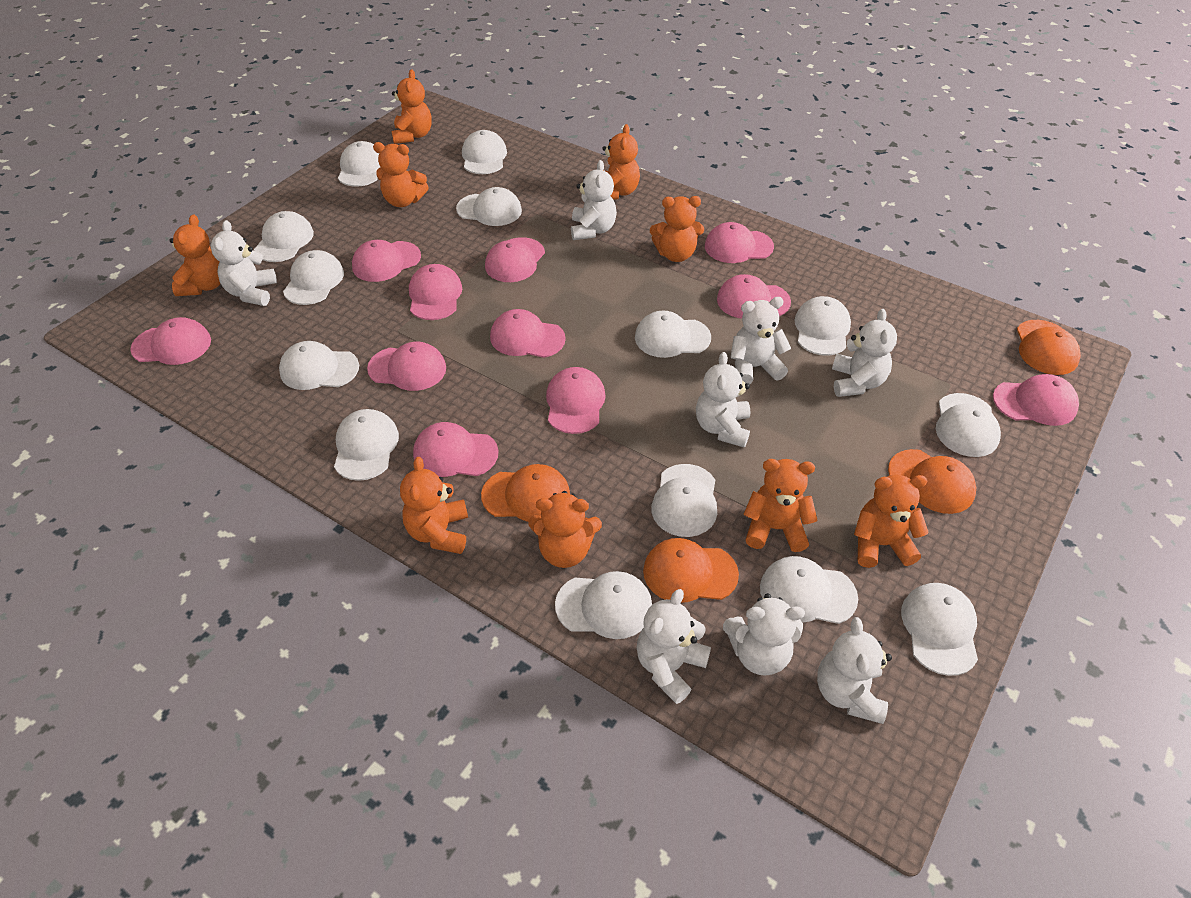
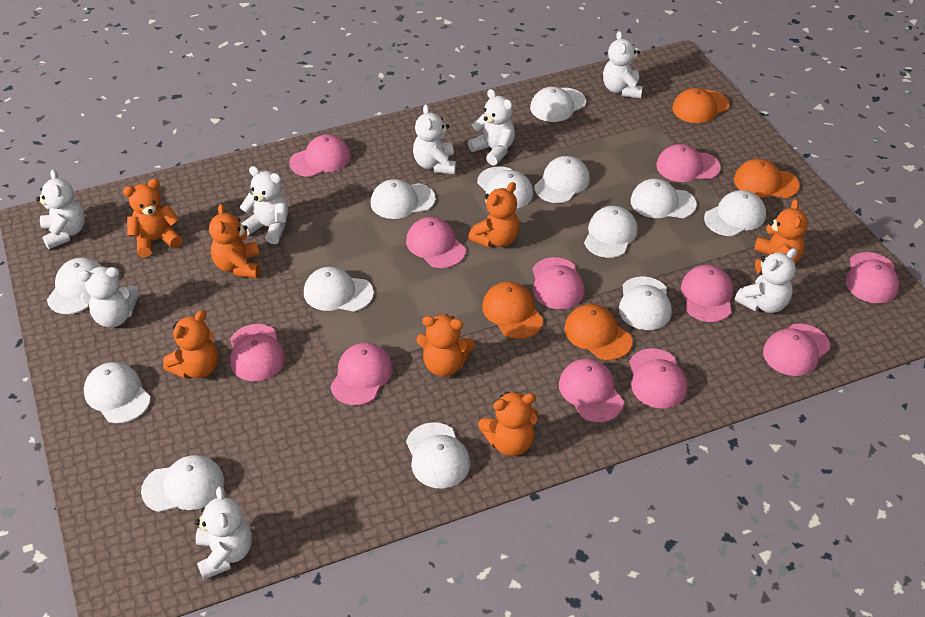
orange teddy bear: 9 -> 7
white cap: 14 -> 13

